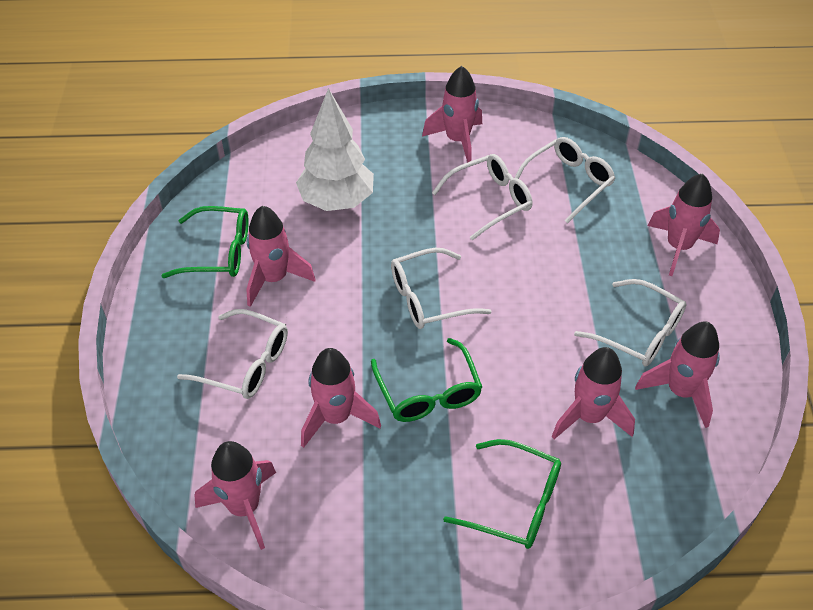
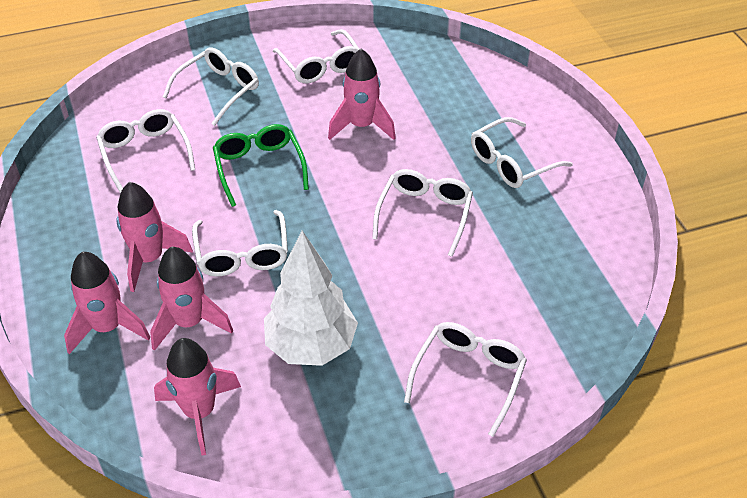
green glasses: 3 -> 1
pink rocket: 7 -> 5
white glasses: 5 -> 7

